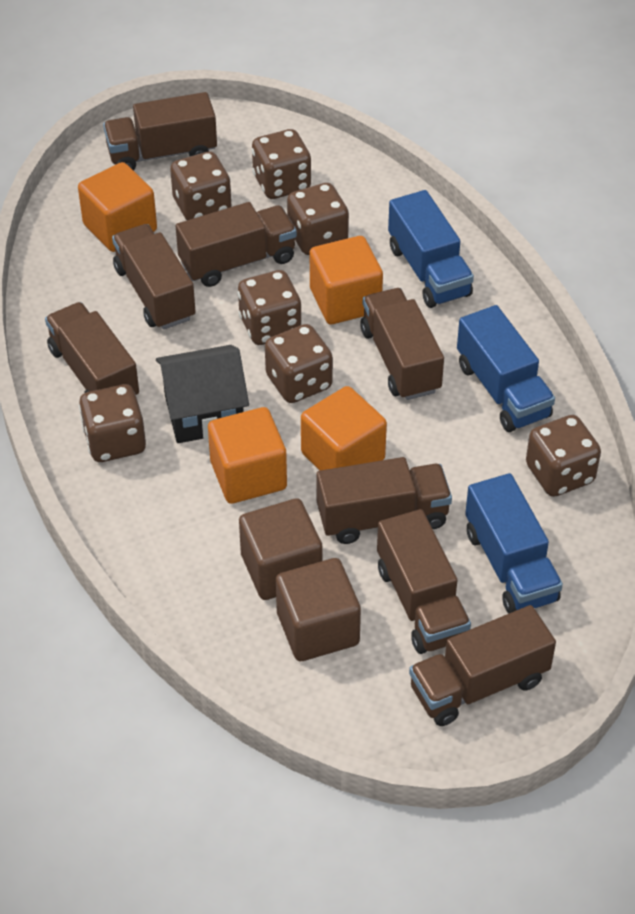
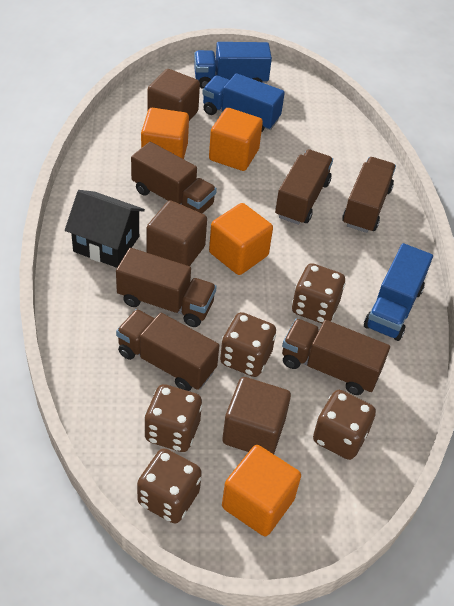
brown cube: 2 -> 3
brown dice: 7 -> 5
brown truck: 8 -> 6

